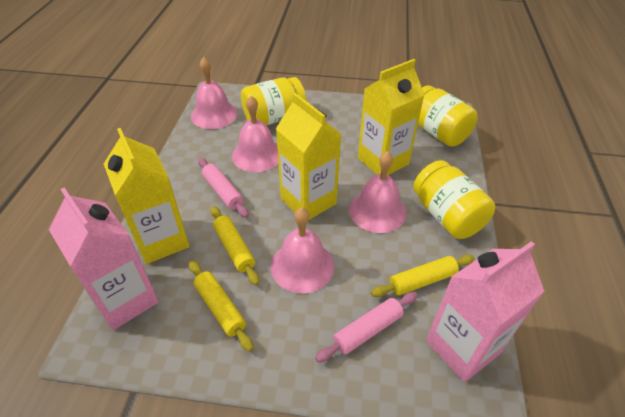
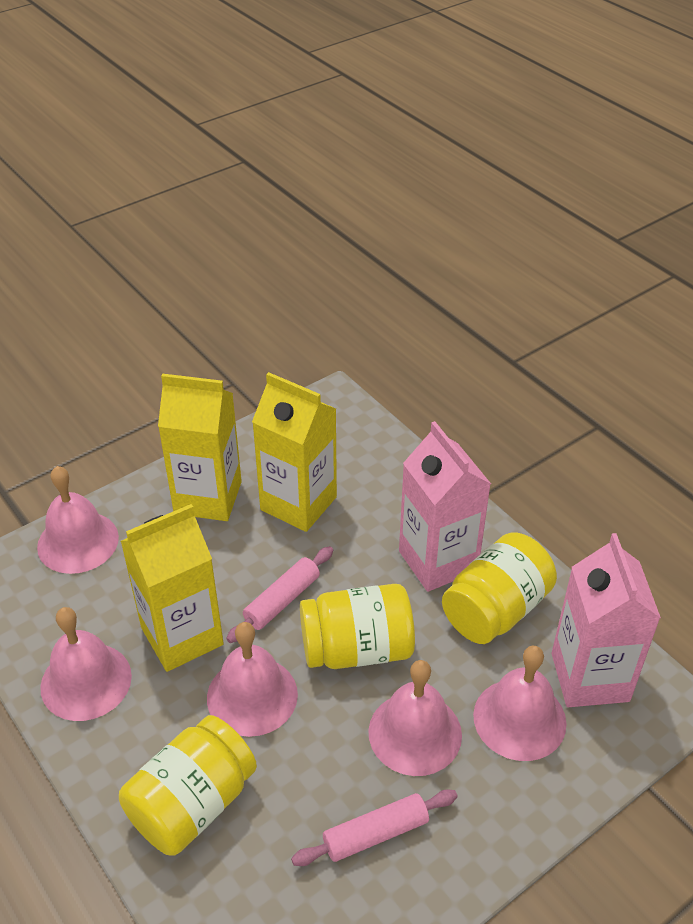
pink bell: 4 -> 5
yellow rolling pin: 3 -> 0

